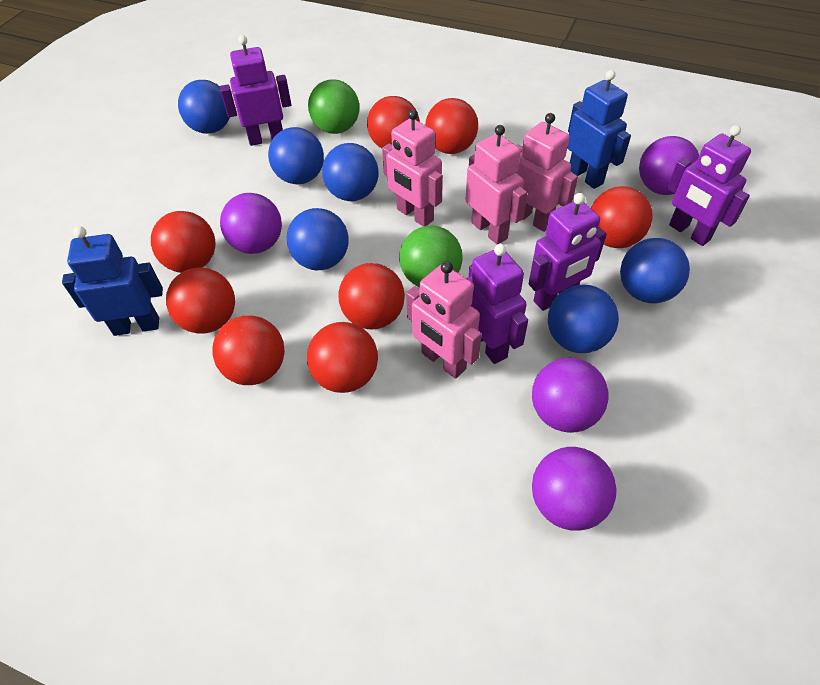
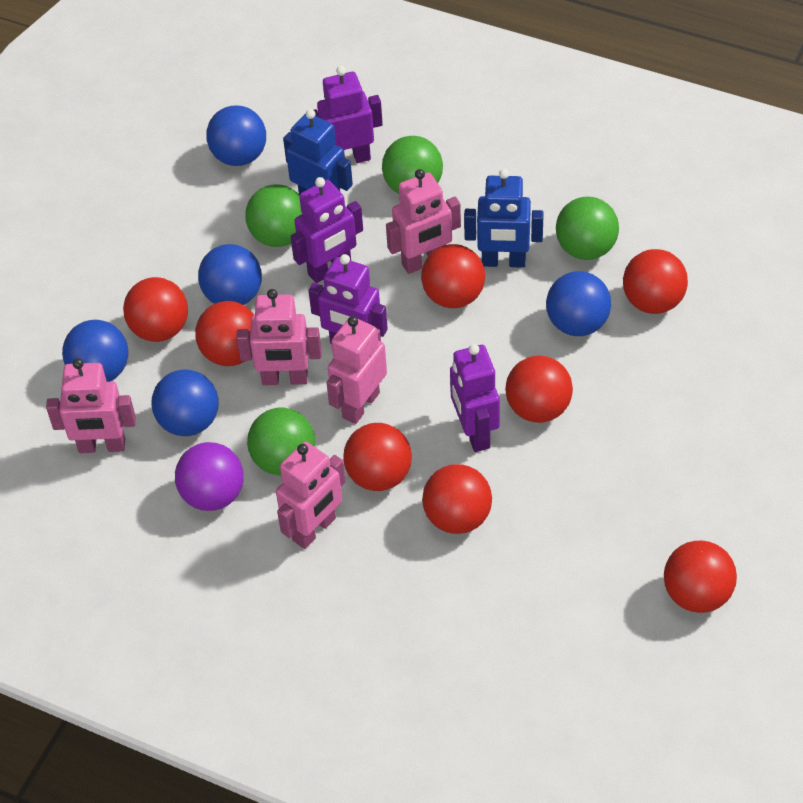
blue ball: 6 -> 5
green ball: 2 -> 4
pink robot: 4 -> 5
purple ball: 4 -> 1

